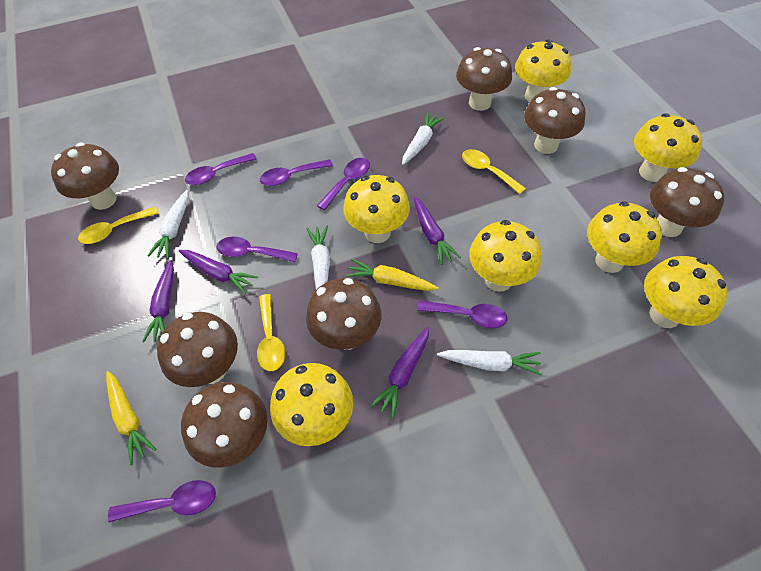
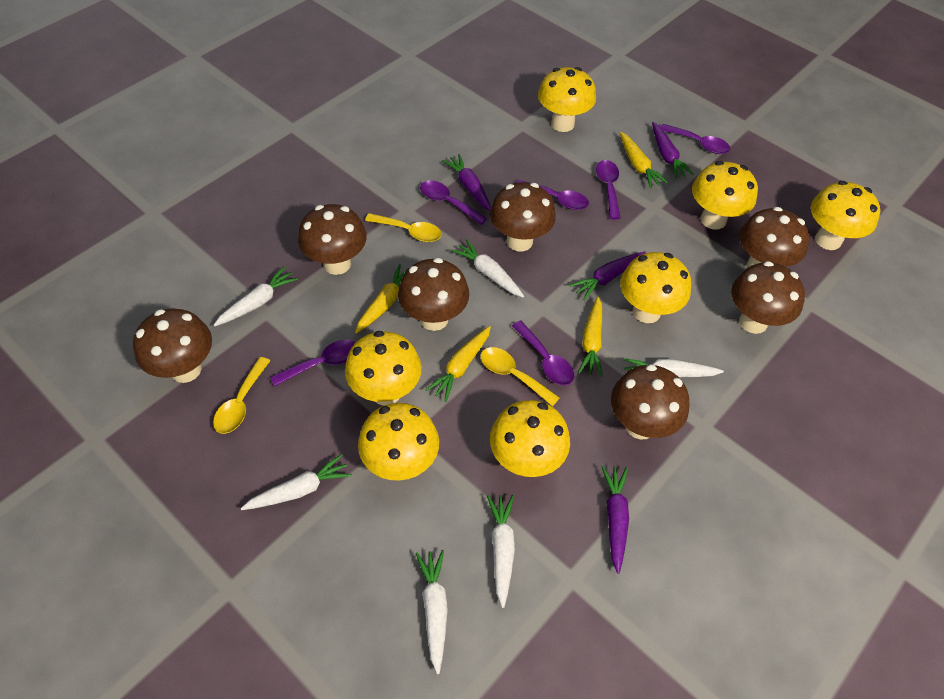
white carrot: 4 -> 6
yellow carrot: 2 -> 4

